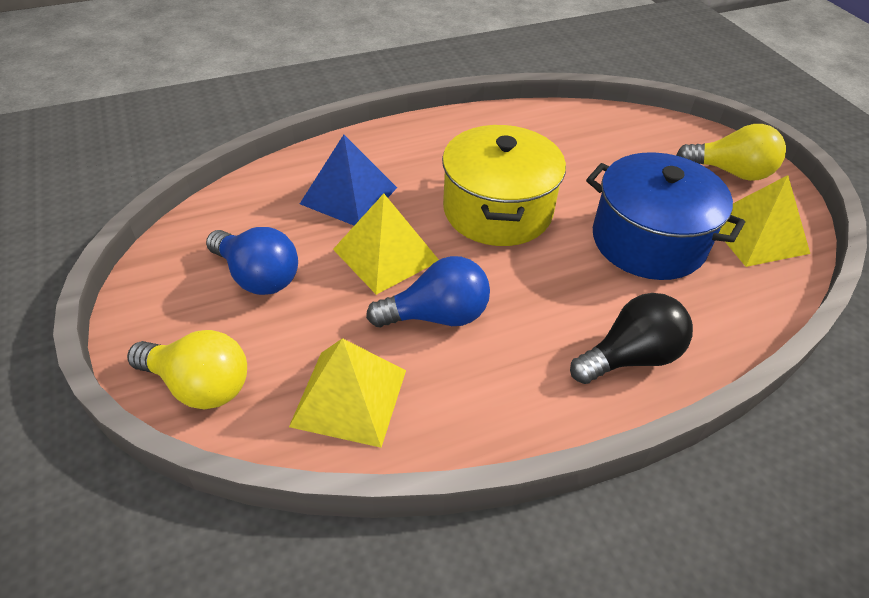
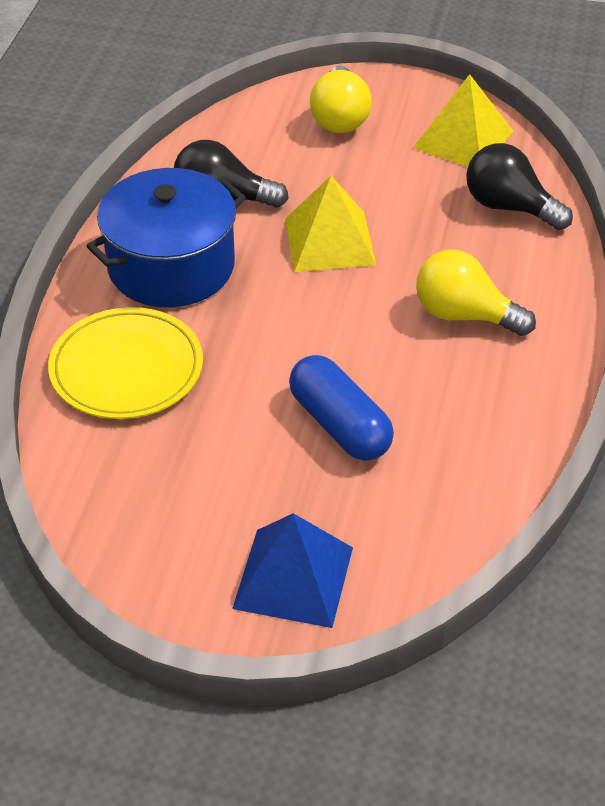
black light bulb: 1 -> 2
blue capsule: 0 -> 1
blue light bulb: 2 -> 0
yellow plate: 0 -> 1
yellow pot: 1 -> 0
yellow pyramid: 3 -> 2

